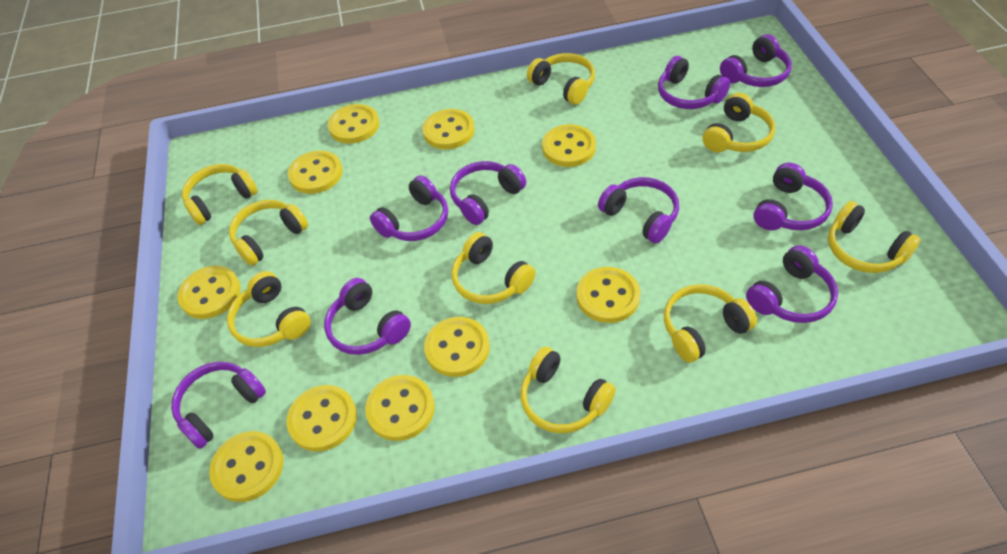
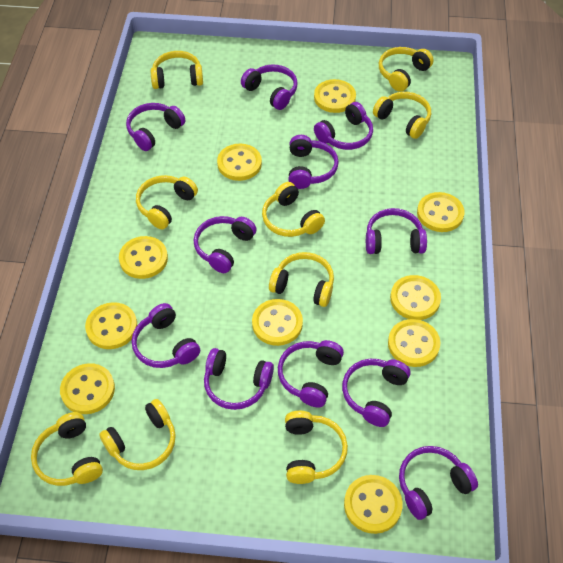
purple headphones: 9 -> 11

